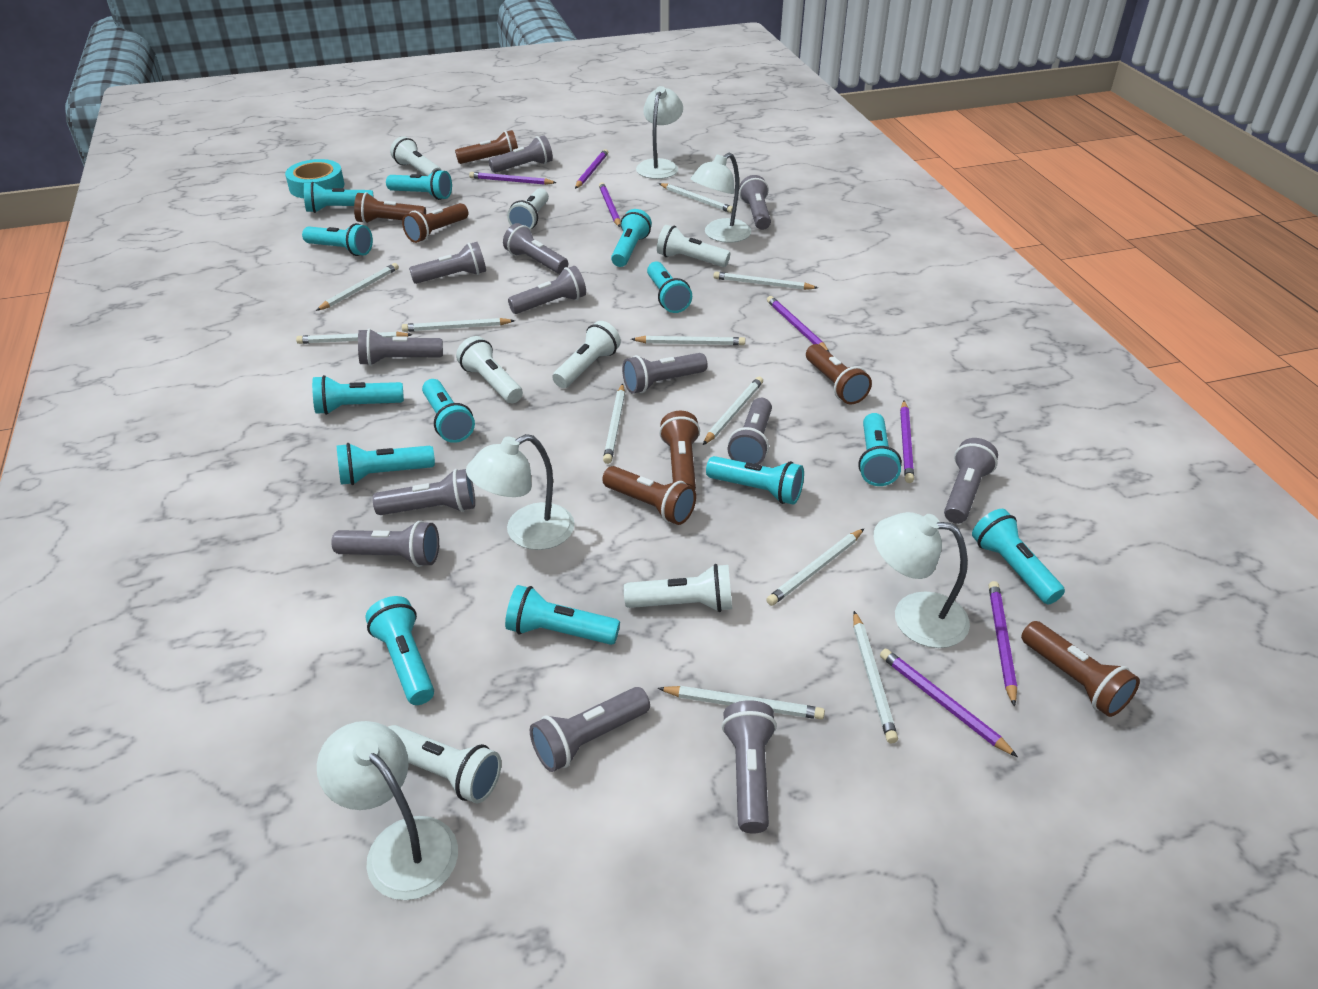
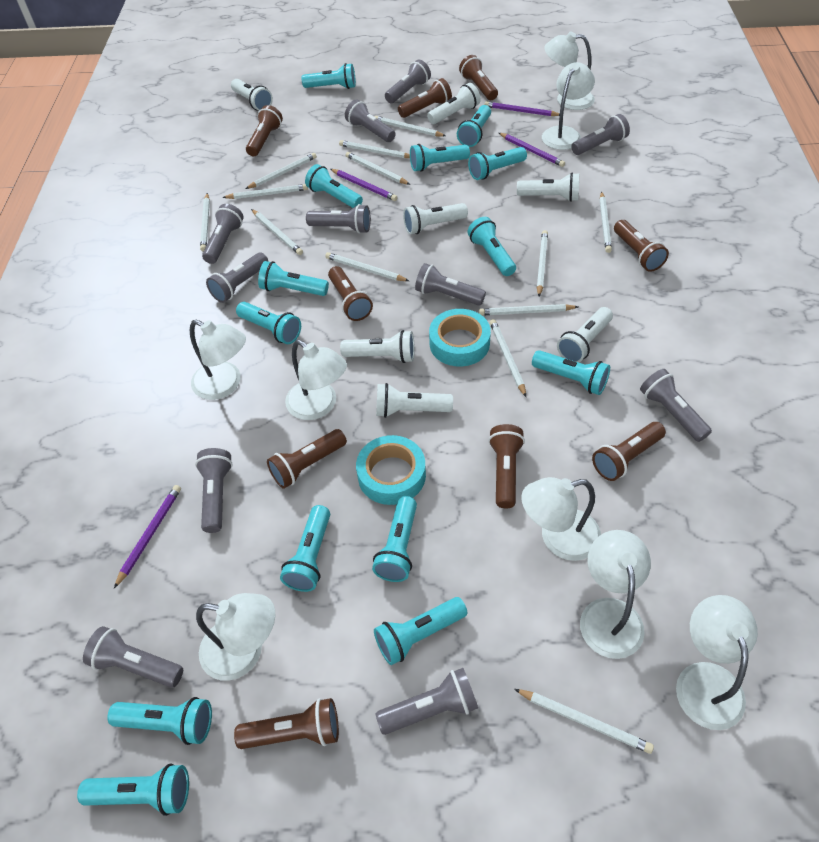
brown flashlight: 7 -> 9
grey flashlight: 13 -> 11
purple pencil: 7 -> 4
turquoise flashlight: 13 -> 14
turquoise tape: 1 -> 2
white lamp: 5 -> 8
white pencil: 11 -> 13

